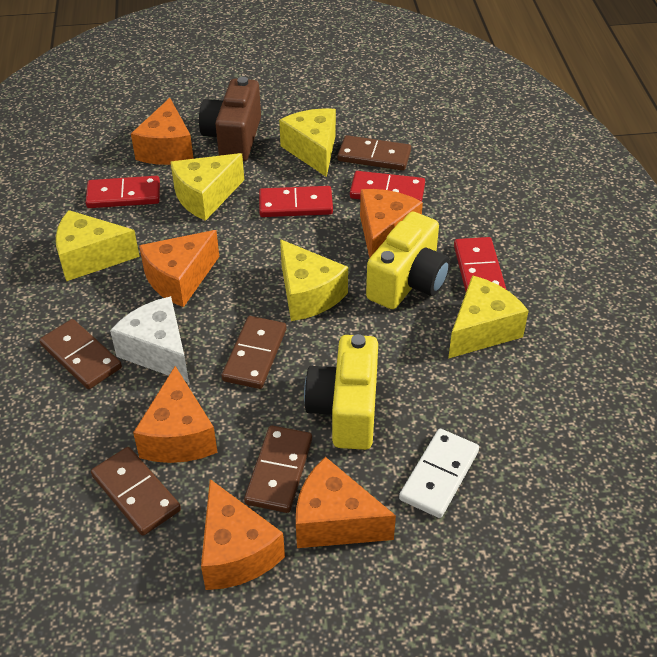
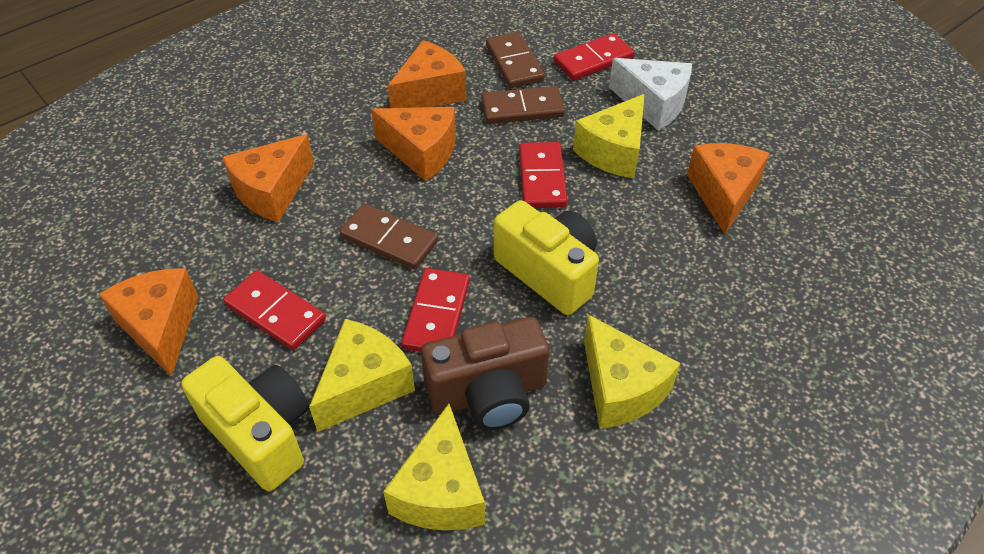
brown domino: 5 -> 3
orange cheese: 6 -> 5
white domino: 1 -> 0
yellow cheese: 5 -> 4

